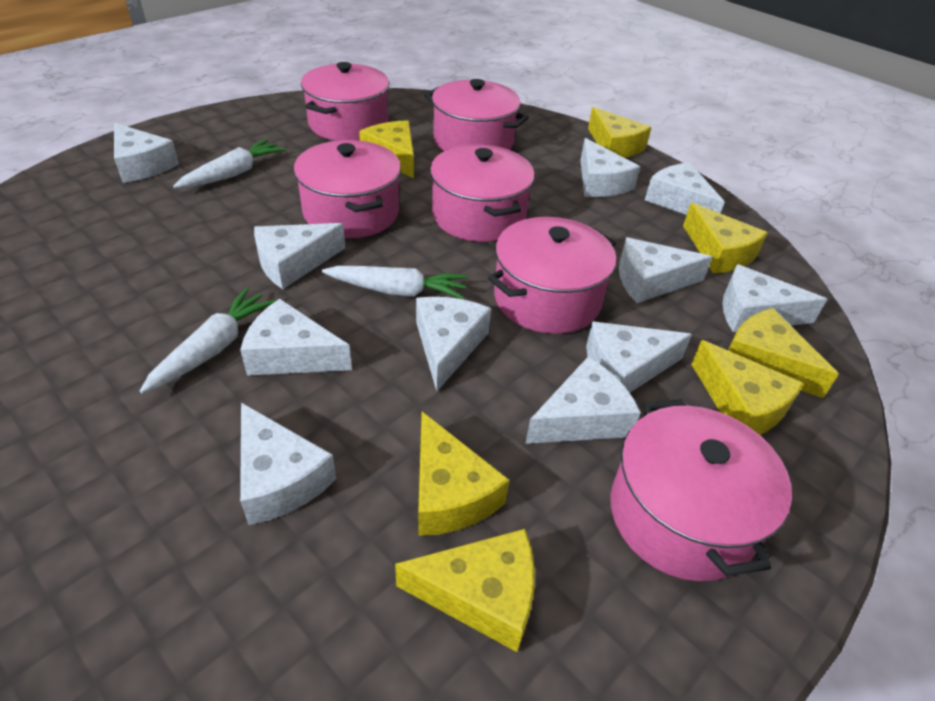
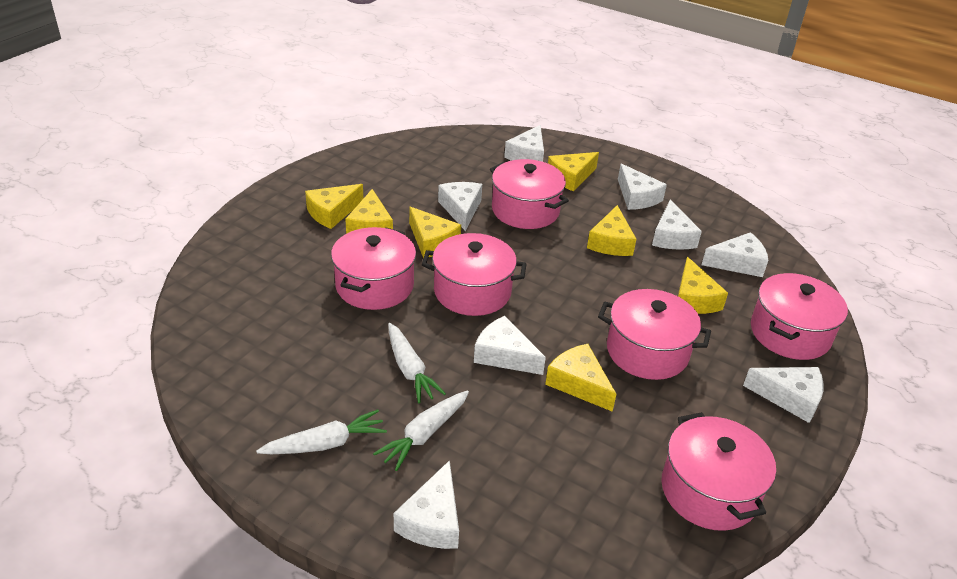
white cheese: 11 -> 8

